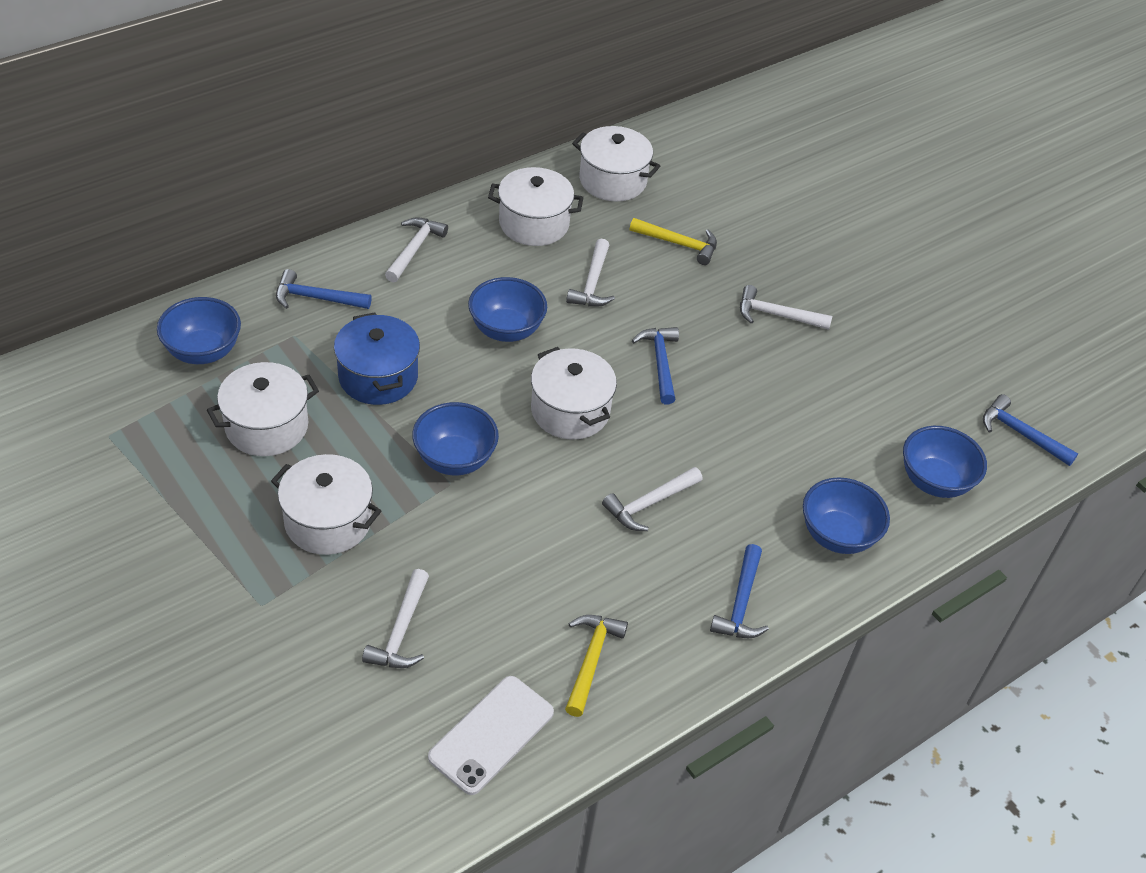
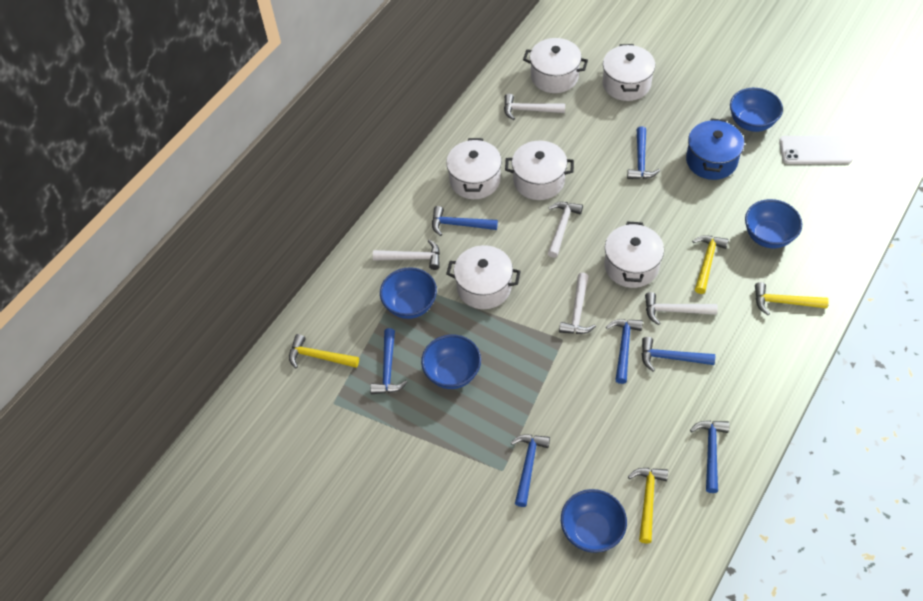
blue hammer: 4 -> 7
white pot: 5 -> 6
yellow hammer: 2 -> 4

